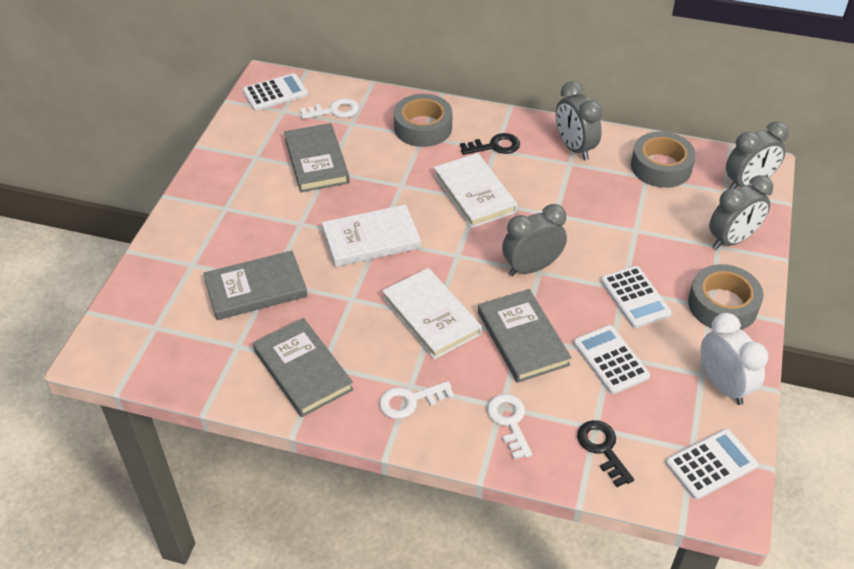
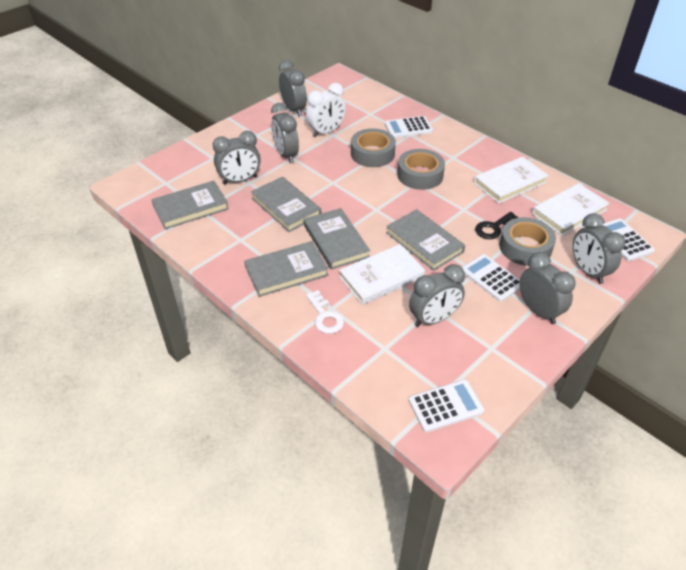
black key: 2 -> 1
grey book: 4 -> 5
grey clock: 4 -> 6
white key: 3 -> 1

